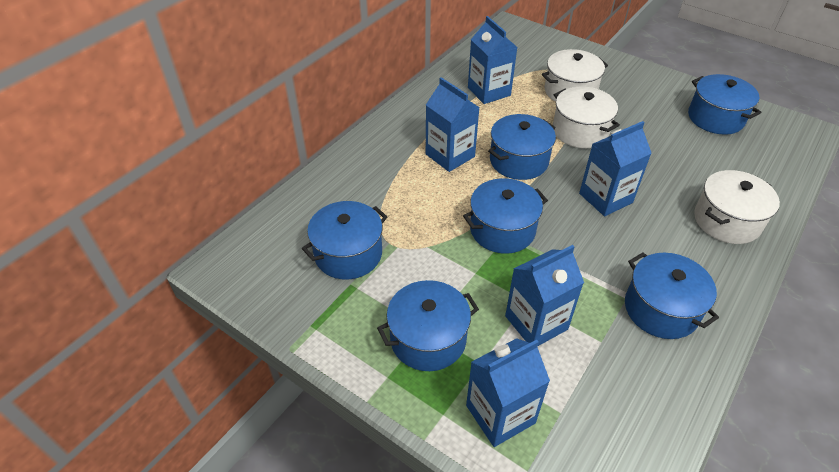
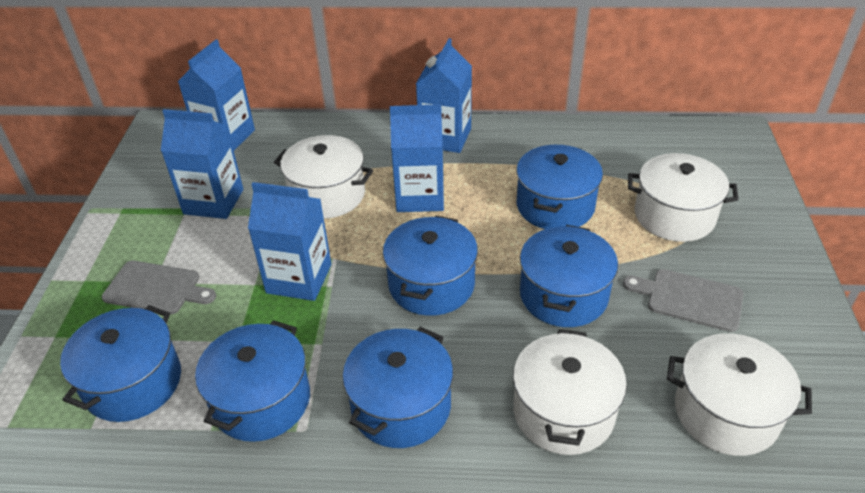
grey cutting board: 0 -> 2
white pot: 3 -> 4

